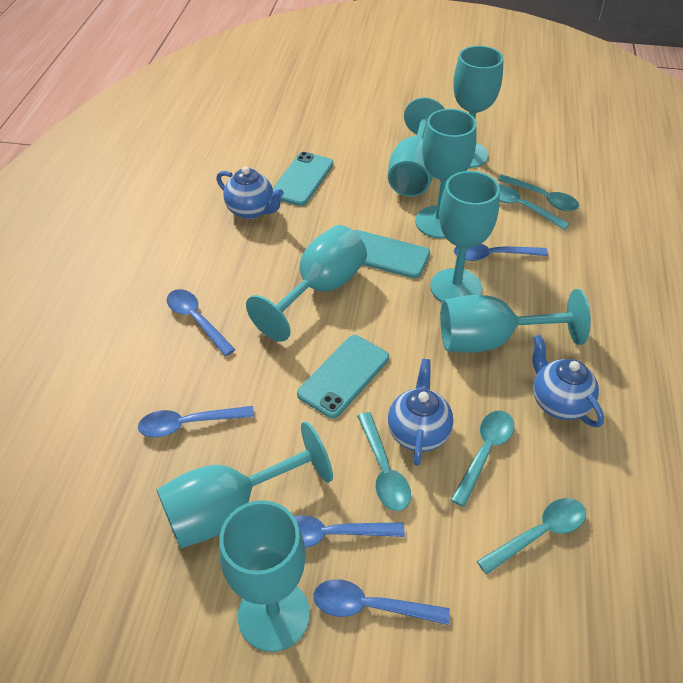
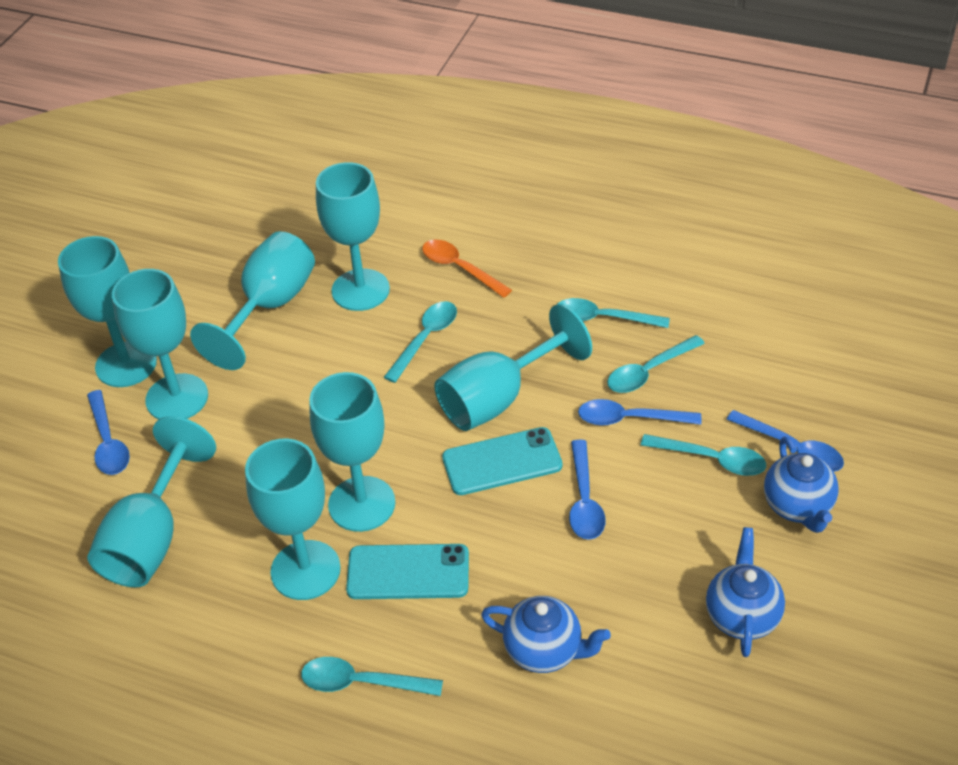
blue spoon: 5 -> 4
orange spoon: 0 -> 1
turquoise phone: 3 -> 2

